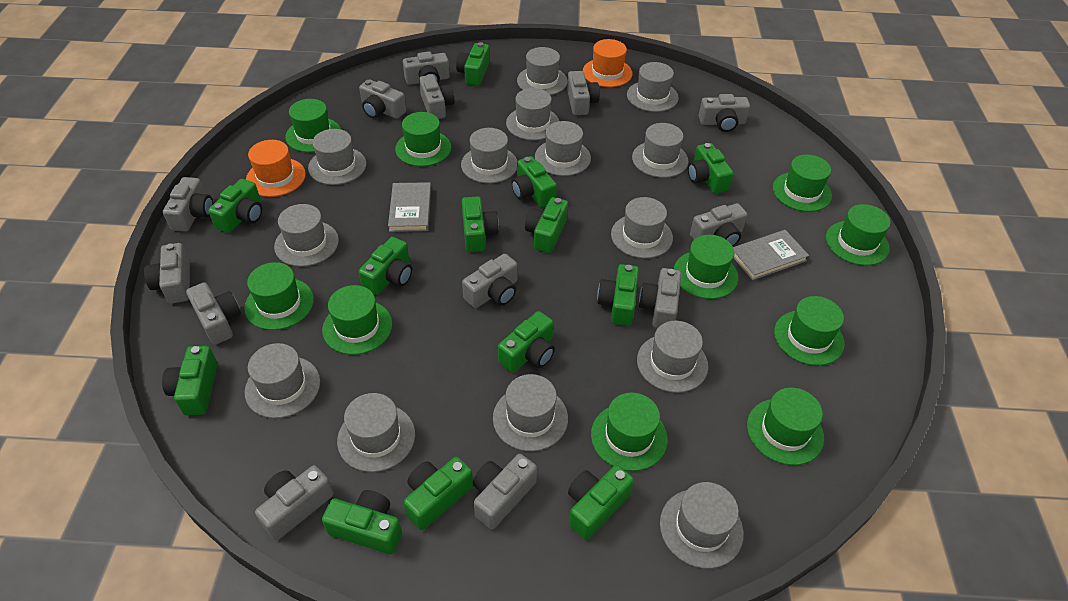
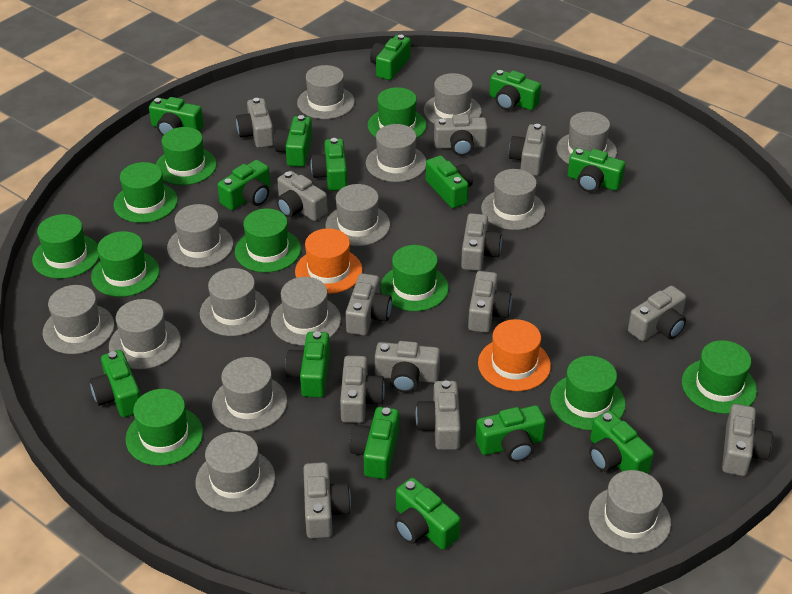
green camera: 13 -> 14
grey book: 2 -> 0

